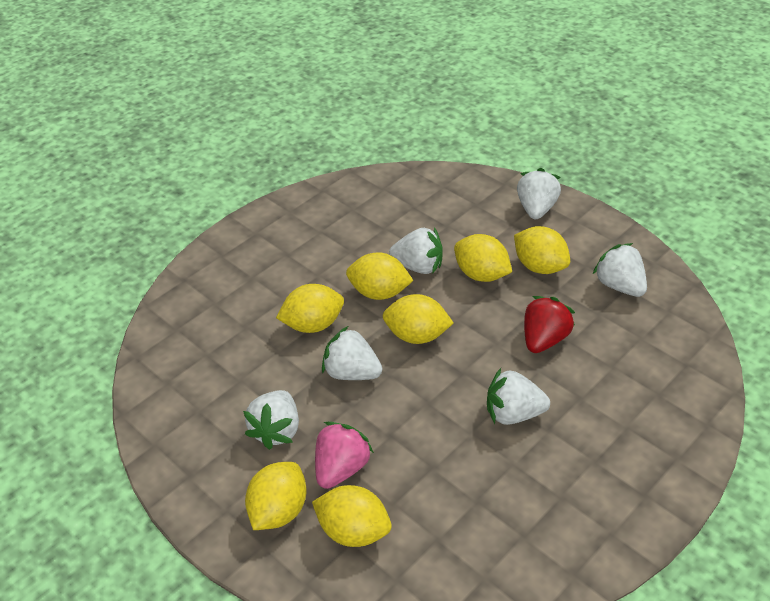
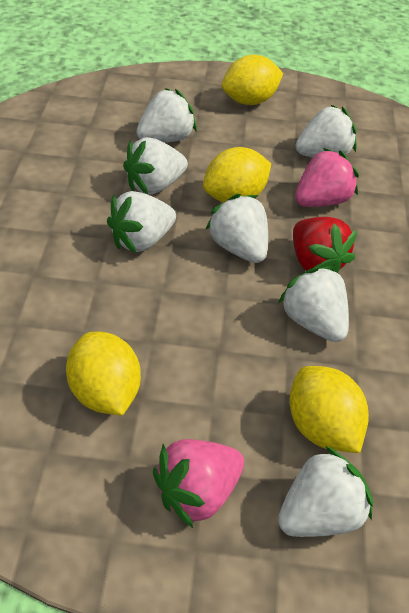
pink strawberry: 1 -> 2
white strawberry: 6 -> 7
yellow lemon: 7 -> 4

